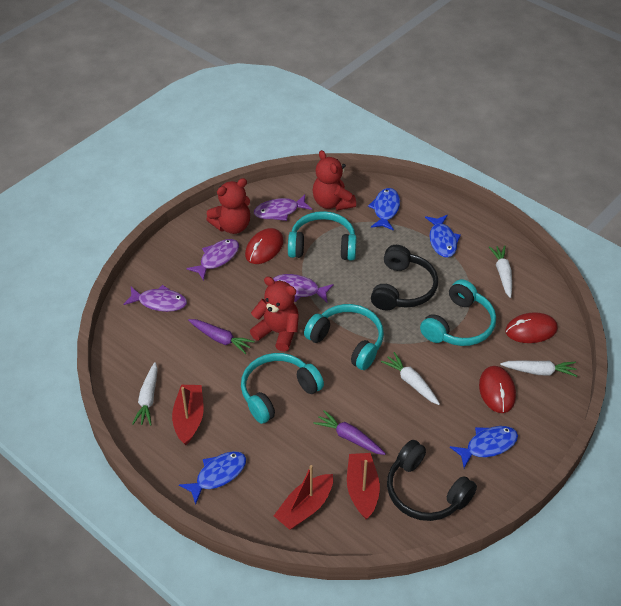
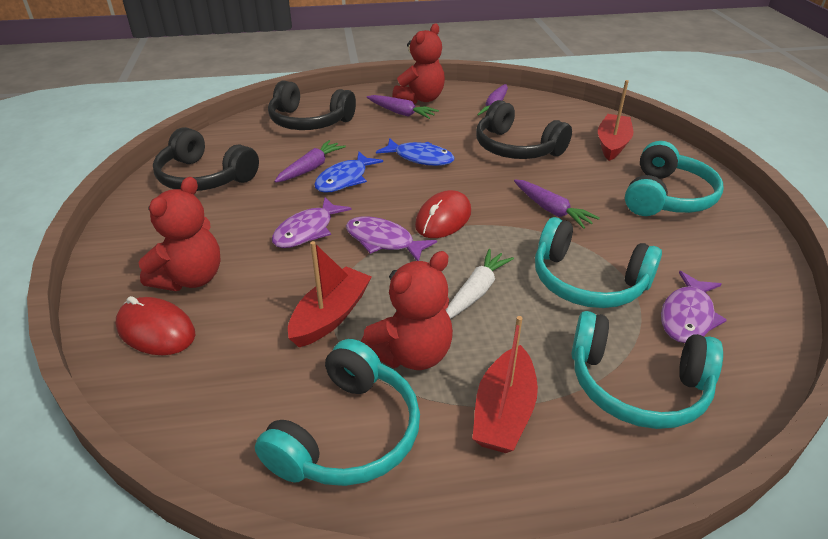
black headphones: 2 -> 3
blue fish: 4 -> 2
purple carrot: 2 -> 4
purple fish: 4 -> 3
red mouse: 3 -> 2
white carrot: 4 -> 1

